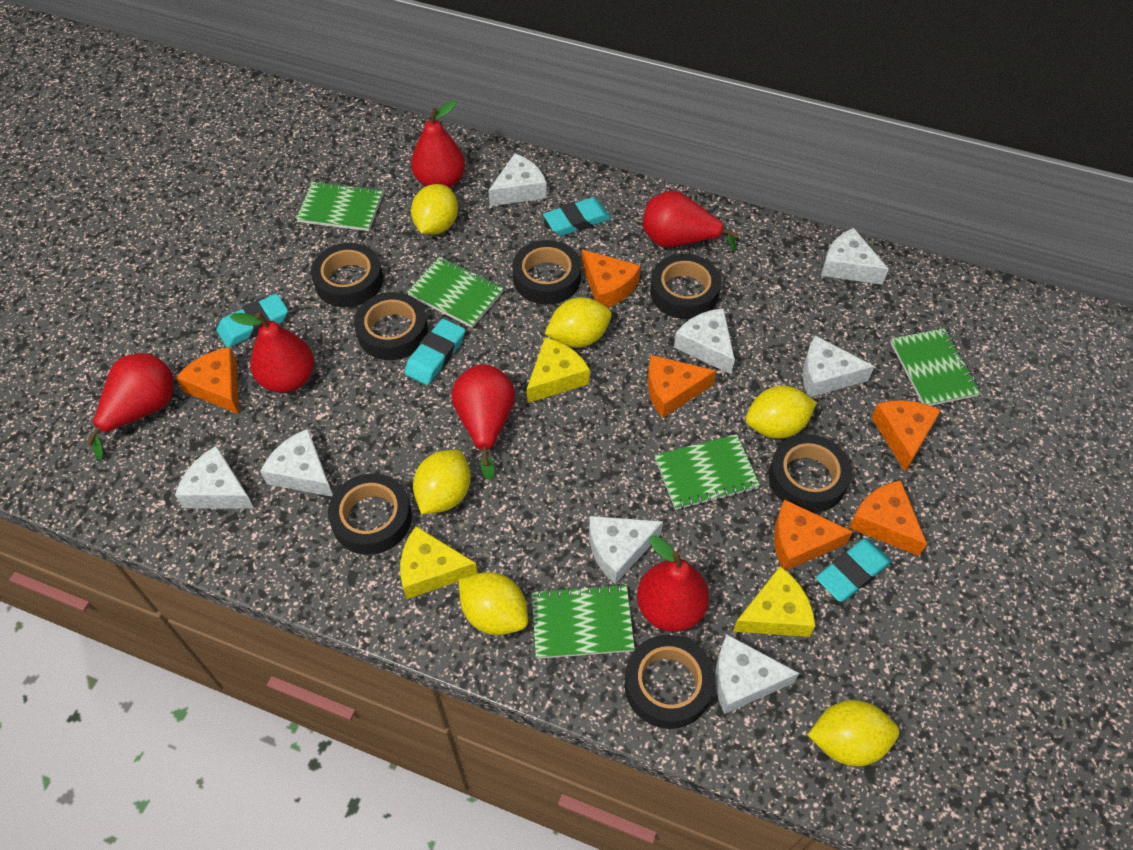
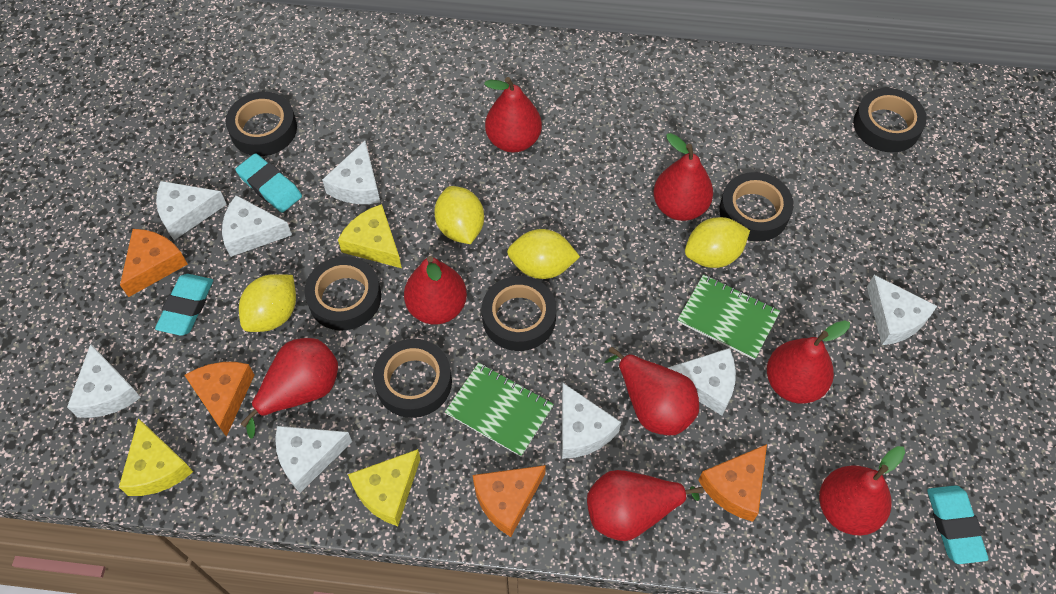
black tape: 7 -> 6
green notebook: 5 -> 2
orange cheese: 6 -> 4
red pear: 6 -> 8
turquoise eraser: 4 -> 3
yellow lemon: 6 -> 4

